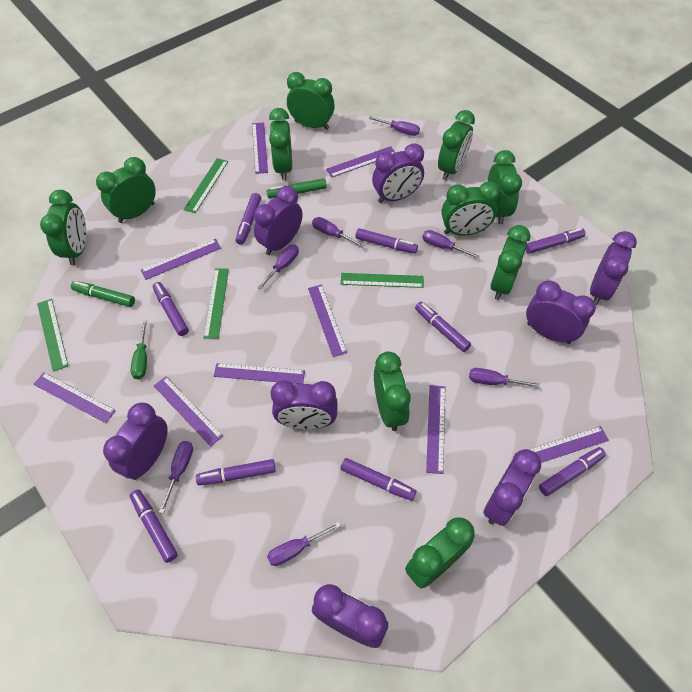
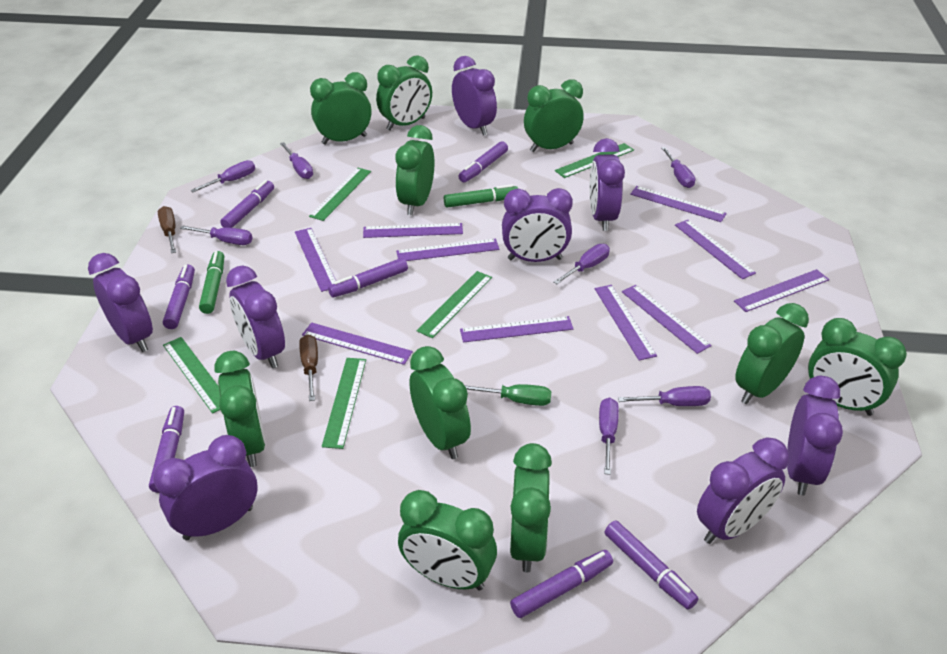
brown screwdriver: 0 -> 2
green ruler: 4 -> 5
purple marker: 9 -> 7
purple ruler: 9 -> 10

